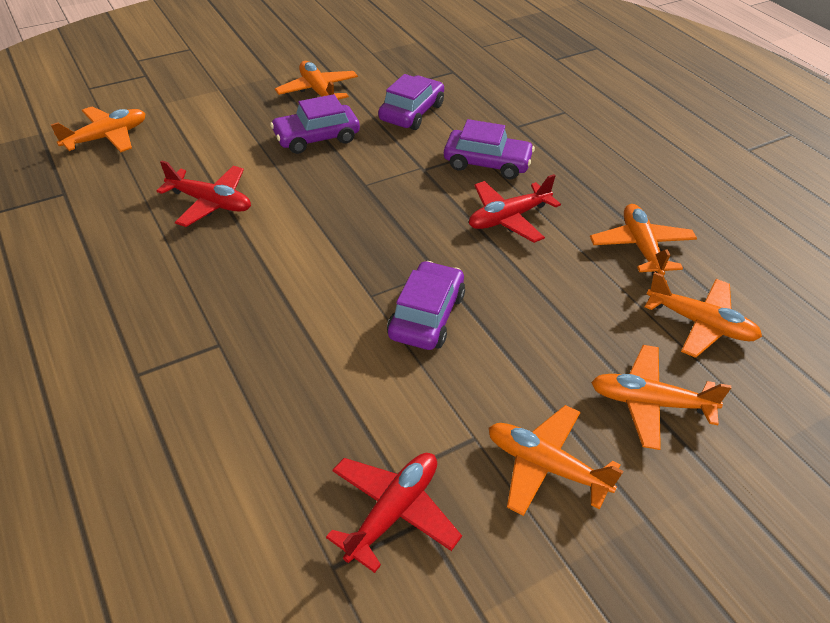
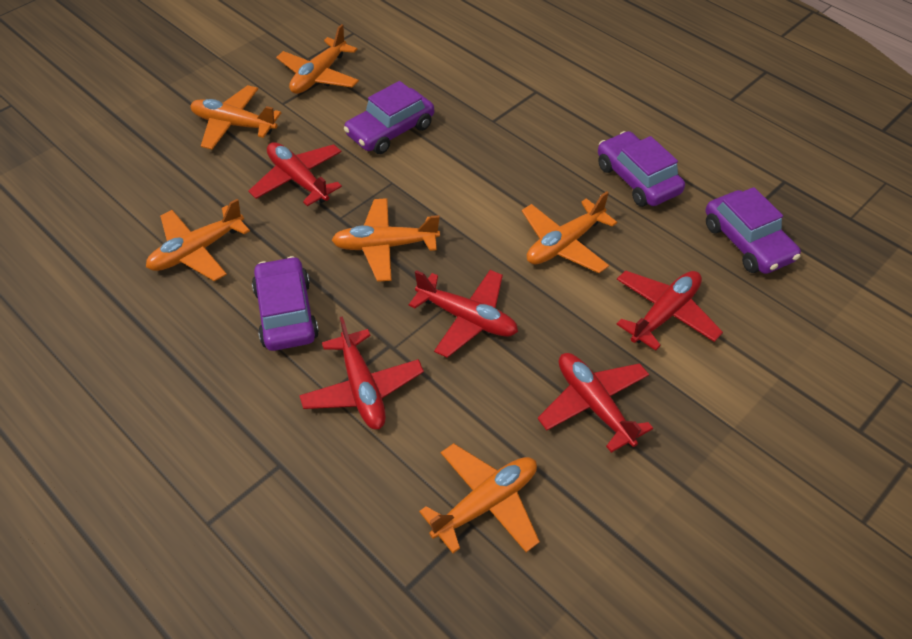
red plane: 3 -> 5

